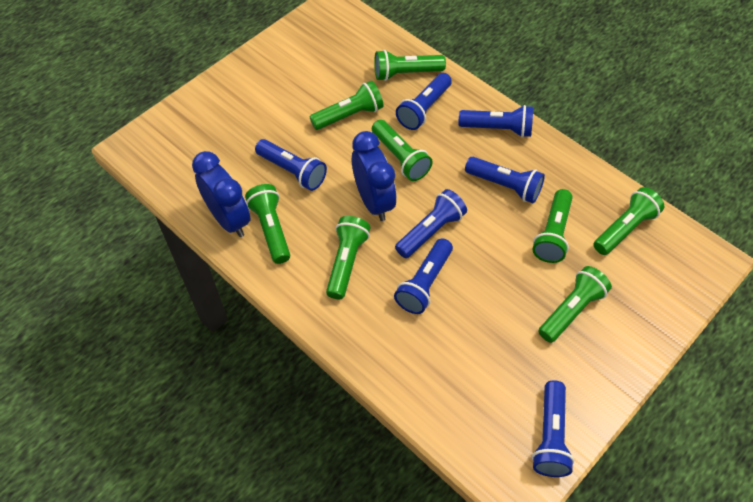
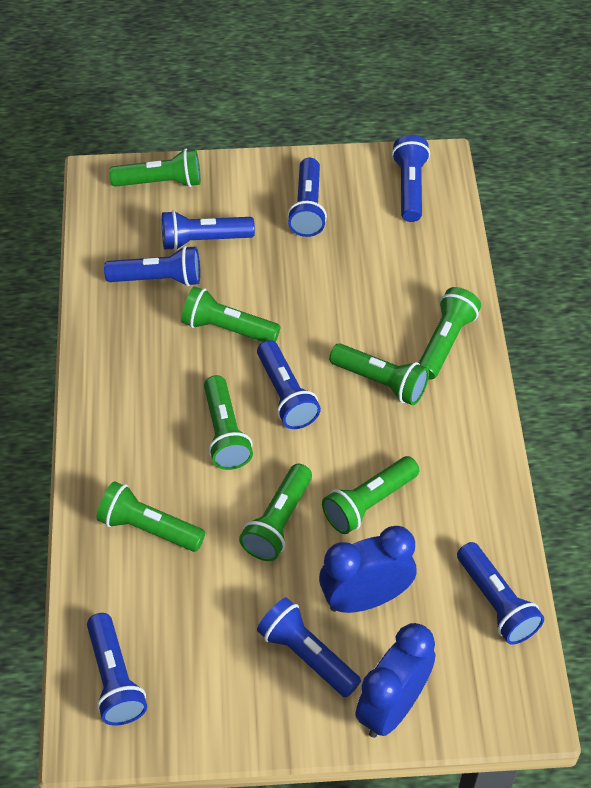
blue flashlight: 7 -> 8

